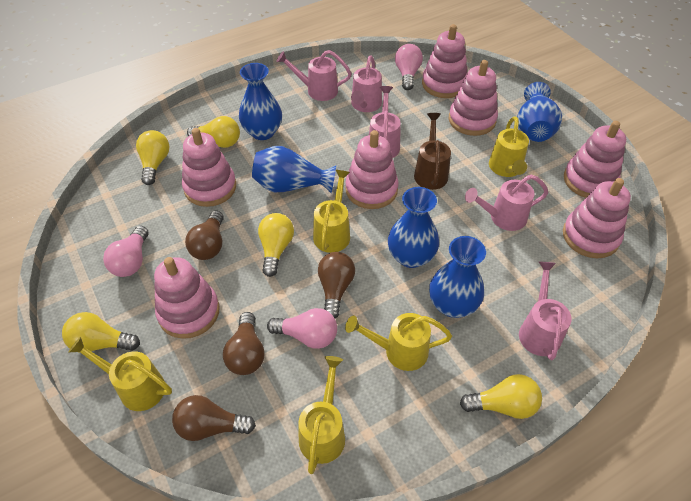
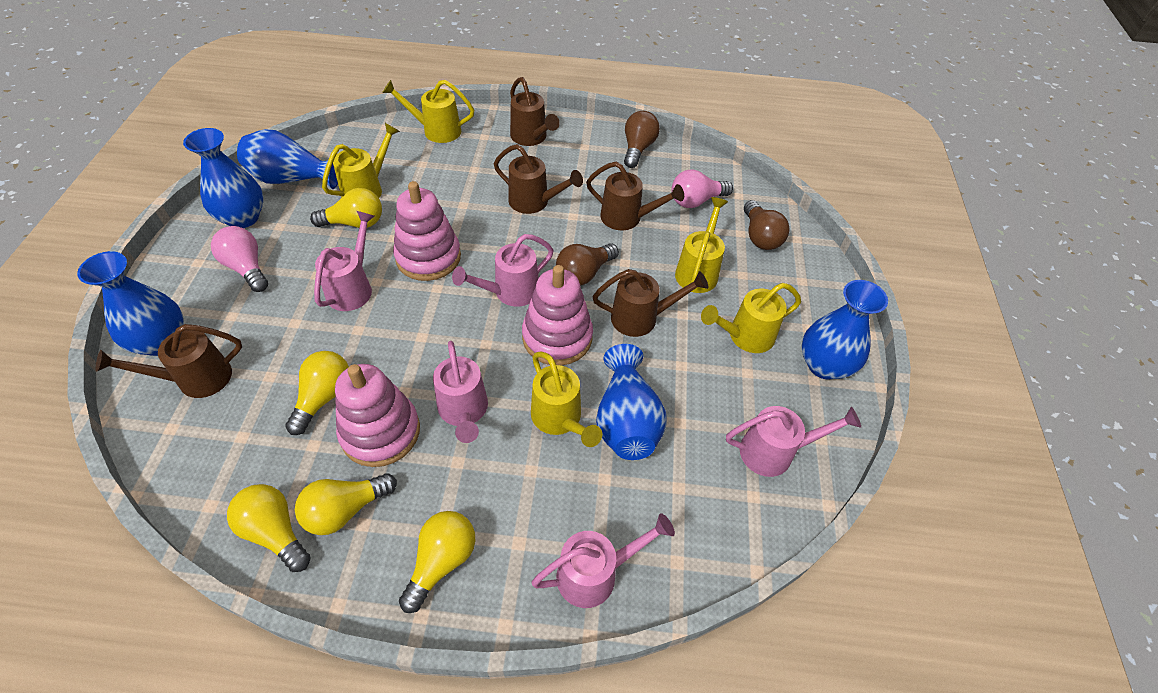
brown light bulb: 4 -> 3
brown watering can: 1 -> 5
pink light bulb: 3 -> 2
pink stacking toy: 7 -> 3

